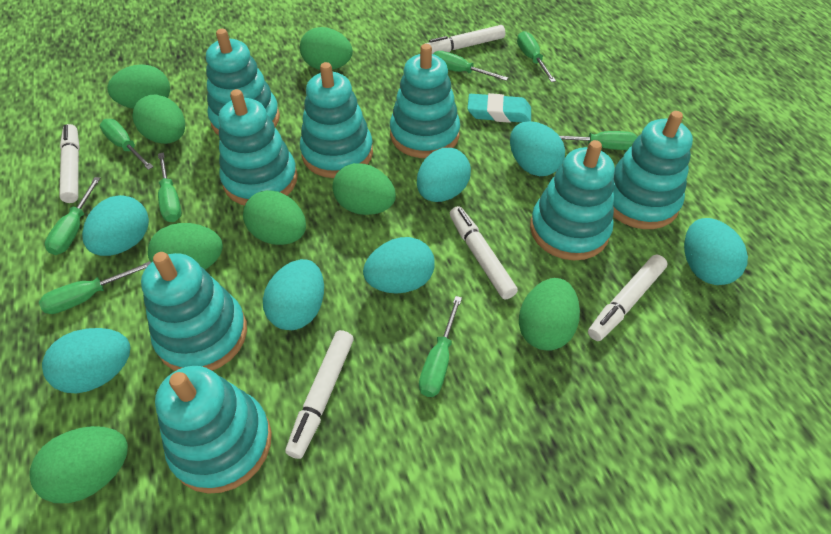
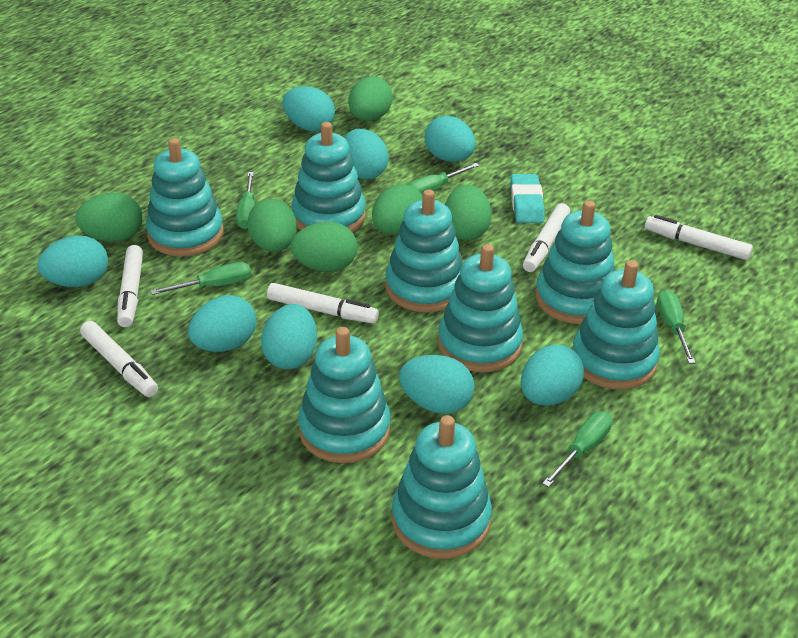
green egg: 8 -> 6
green screwdriver: 8 -> 5
turquoise egg: 7 -> 8

